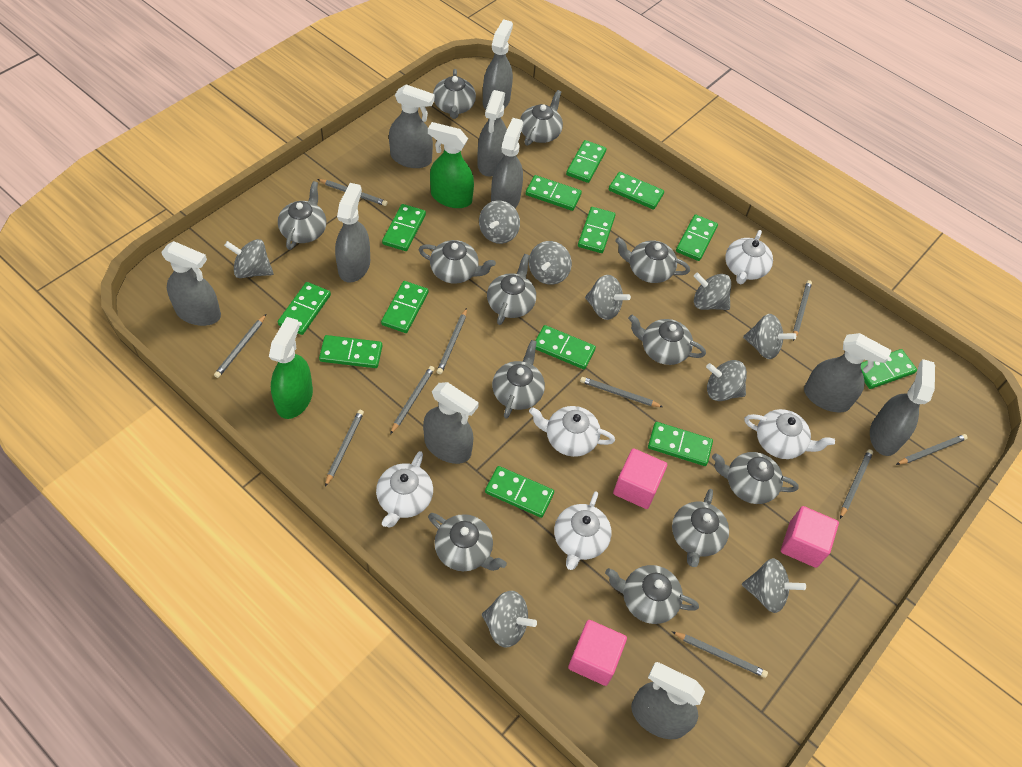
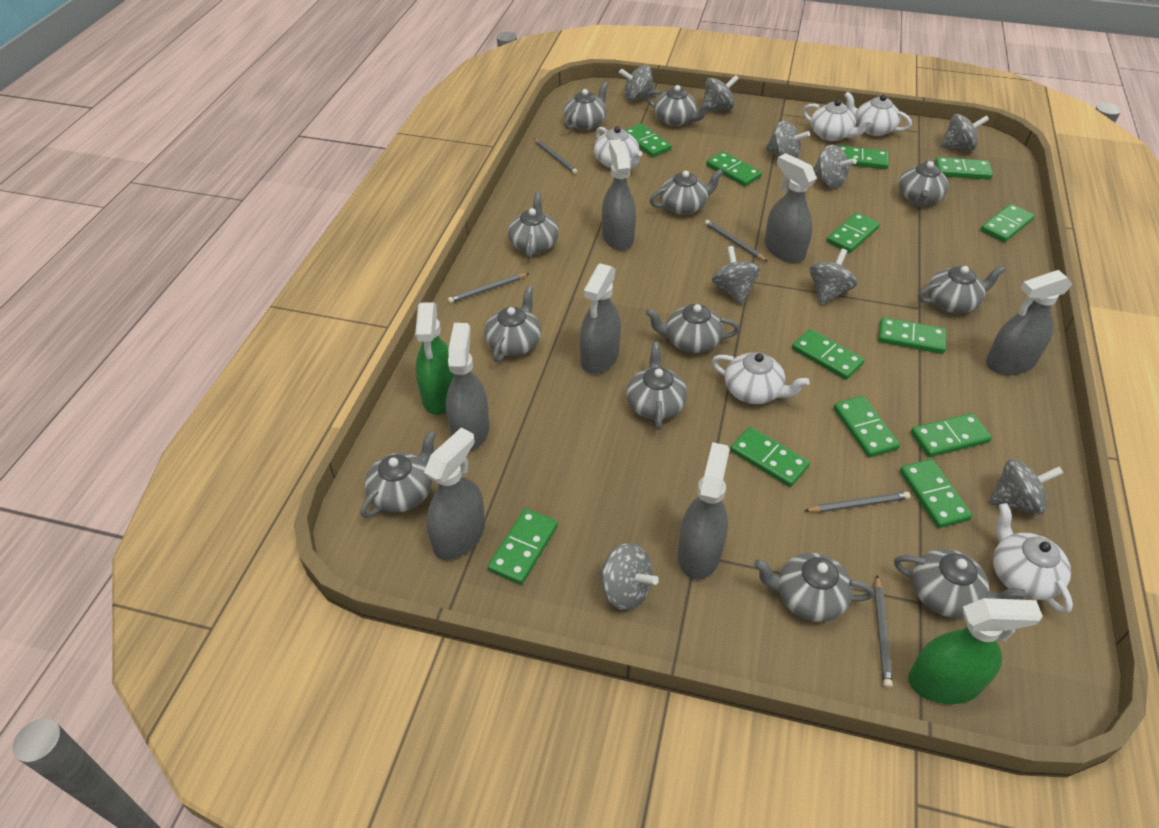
grey pencil: 10 -> 5
grey spray bottle: 10 -> 7
pink cube: 3 -> 0

